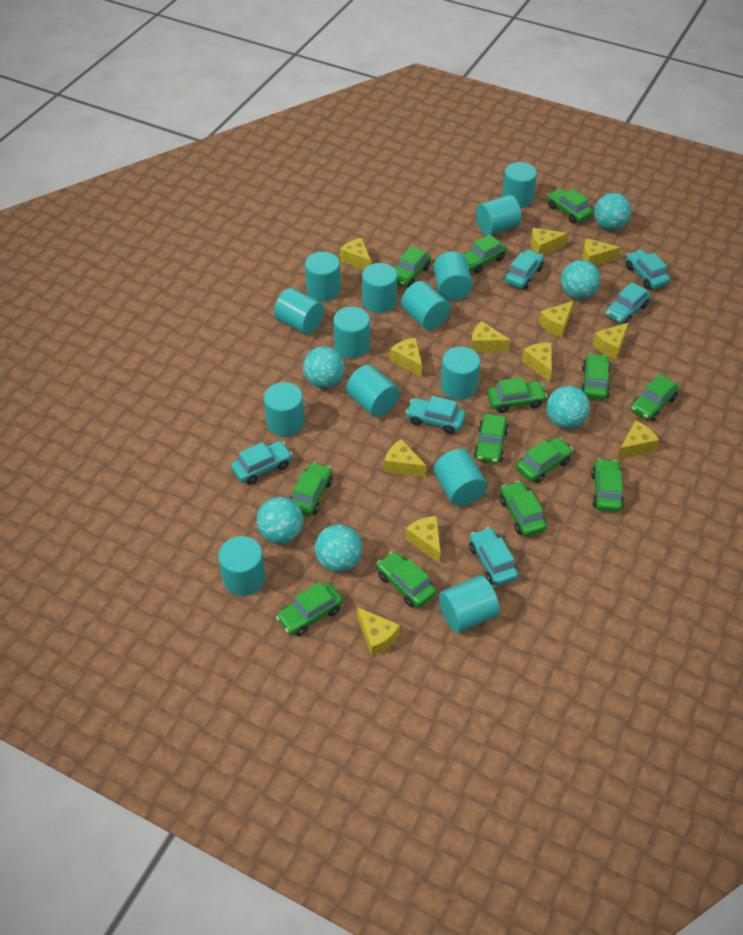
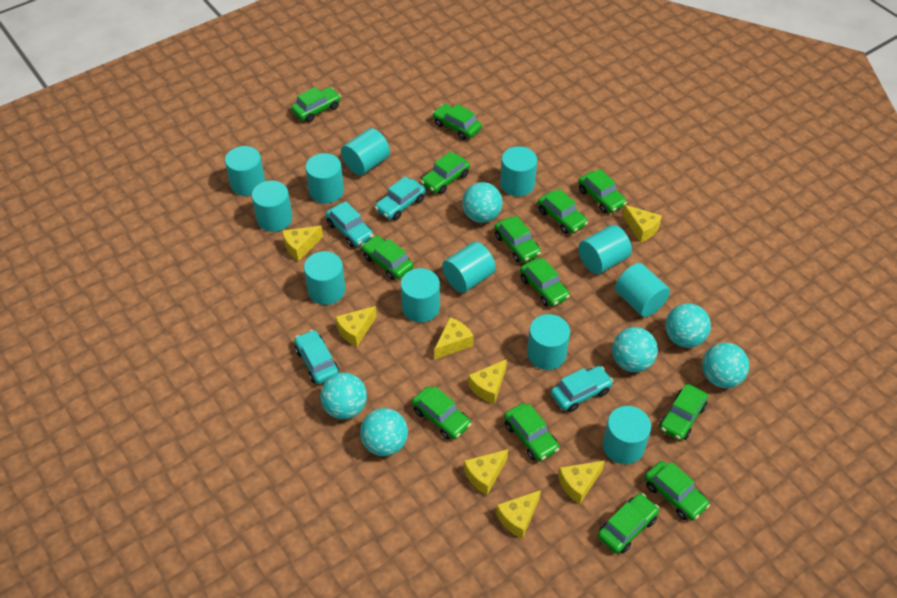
turquoise car: 6 -> 4
turquoise cylinder: 14 -> 12
yellow cheese: 12 -> 8

